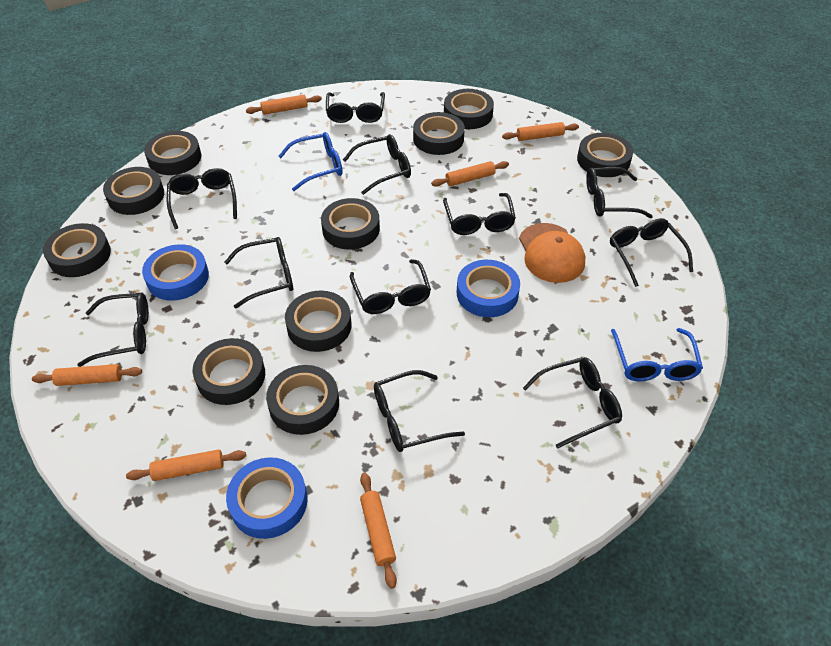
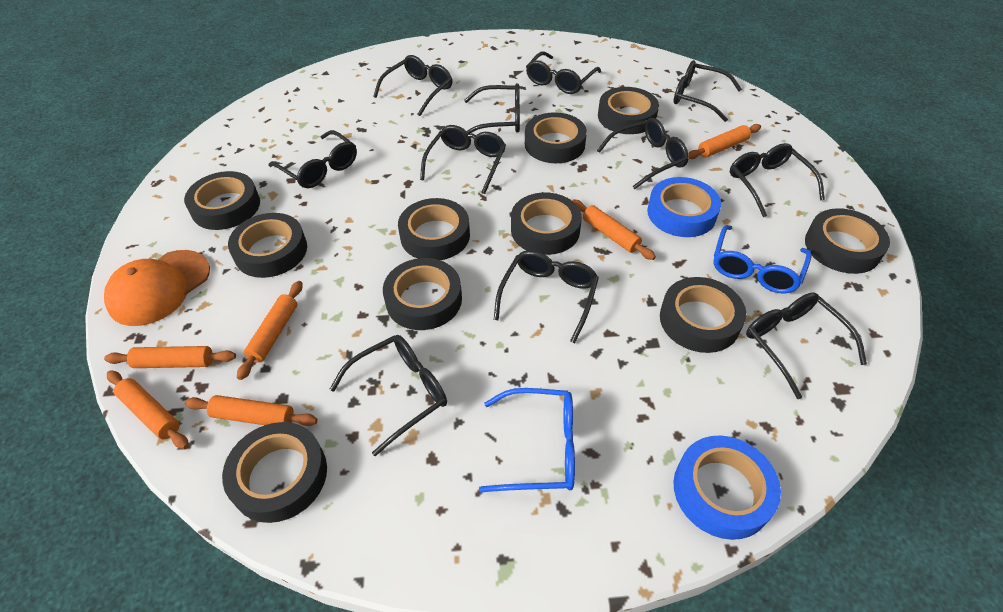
blue tape: 3 -> 2

